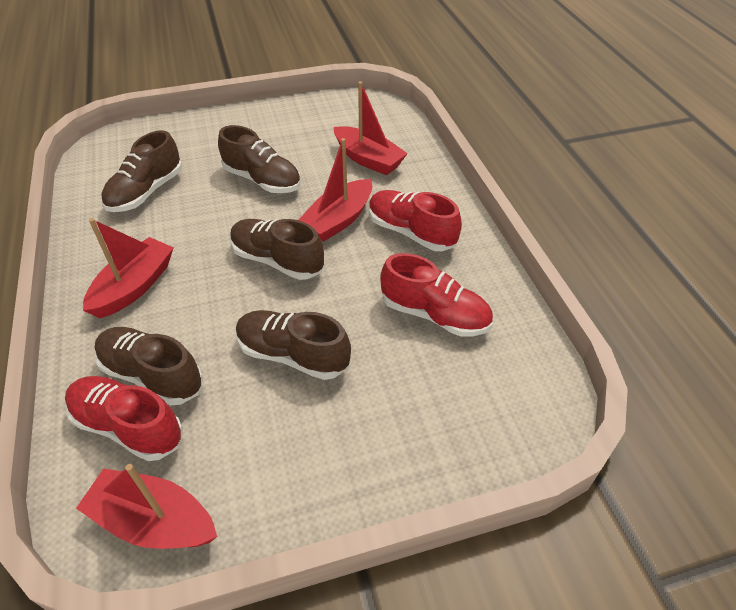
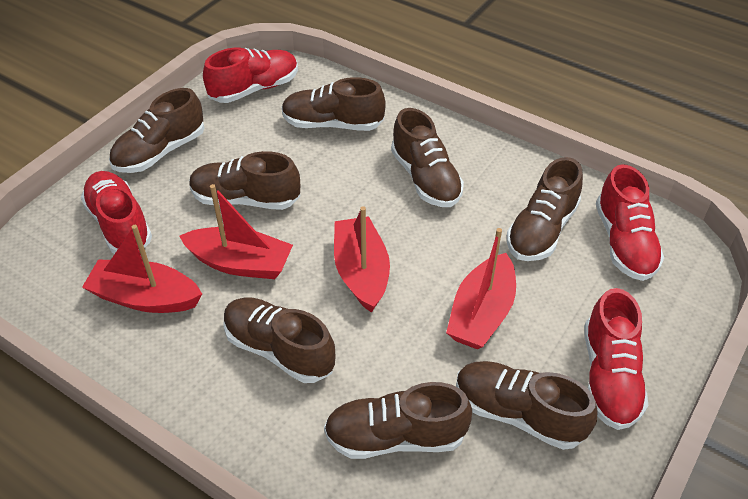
brown shoe: 5 -> 8
red shoe: 3 -> 4

